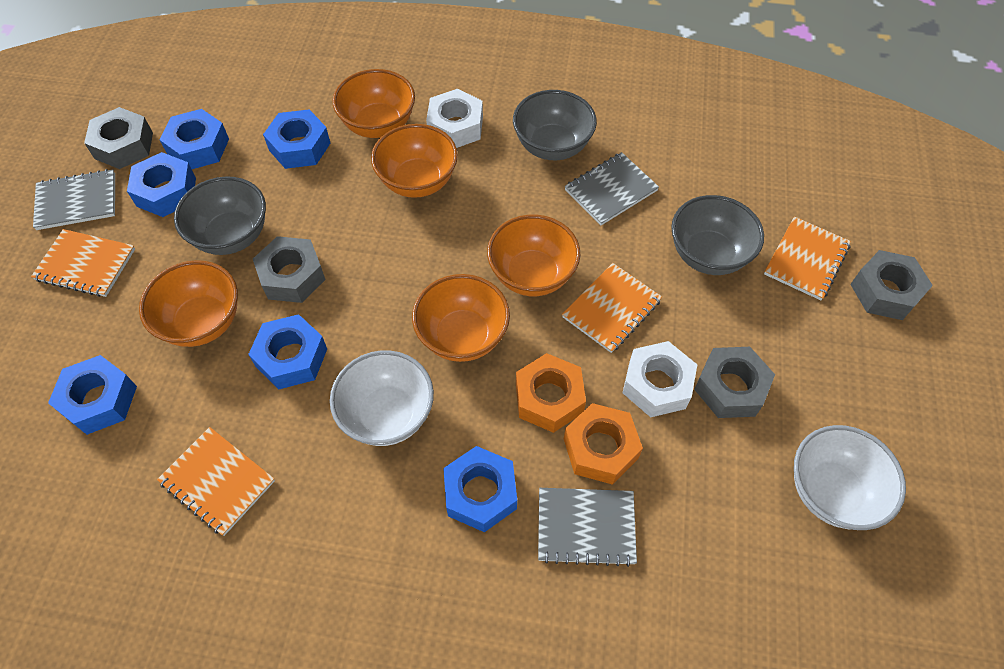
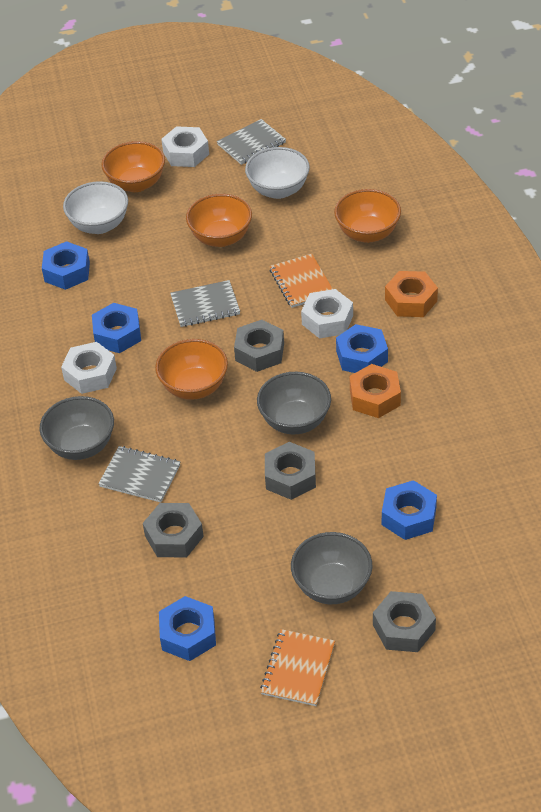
blue nut: 6 -> 5
orange bowl: 5 -> 4
orange notebook: 4 -> 2
white nut: 2 -> 3

